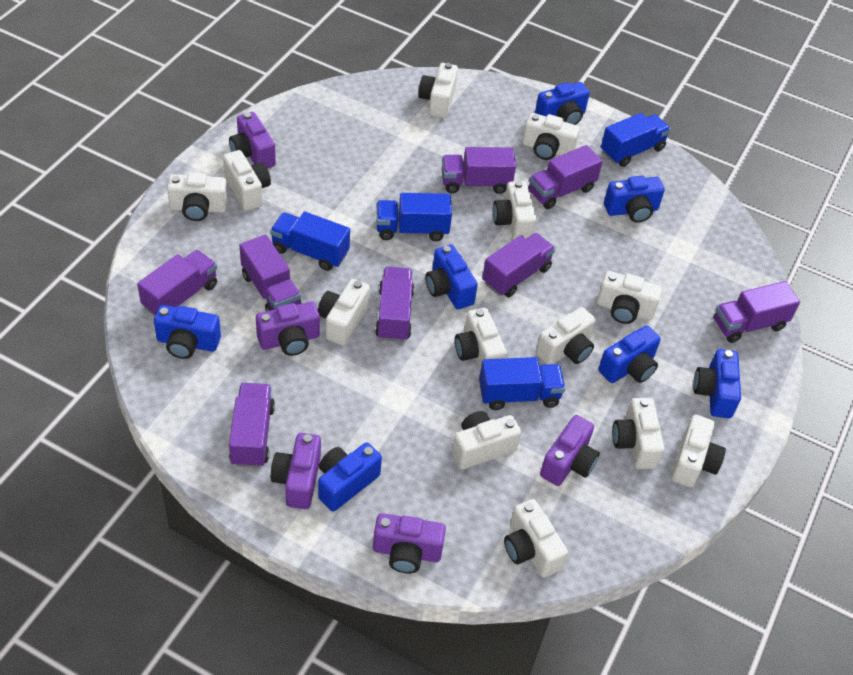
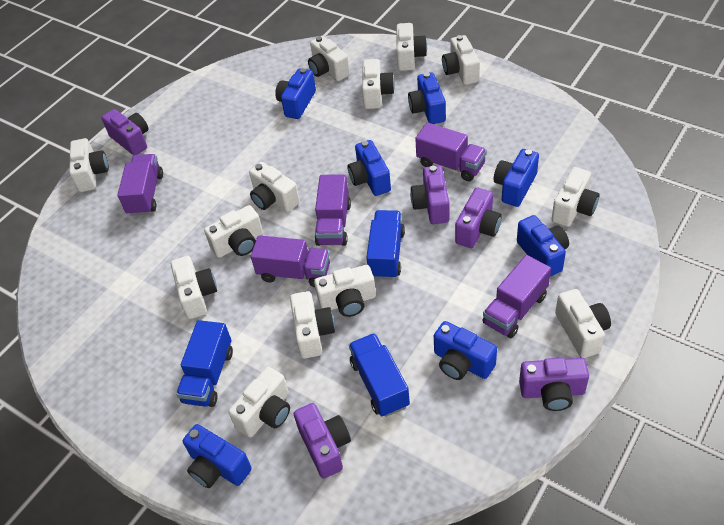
blue truck: 4 -> 3
purple truck: 8 -> 5

